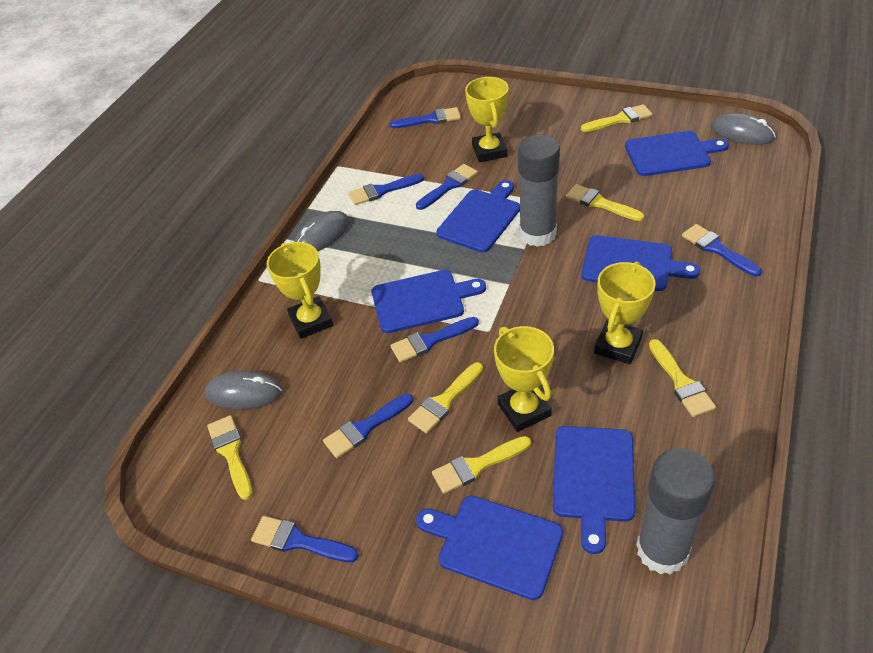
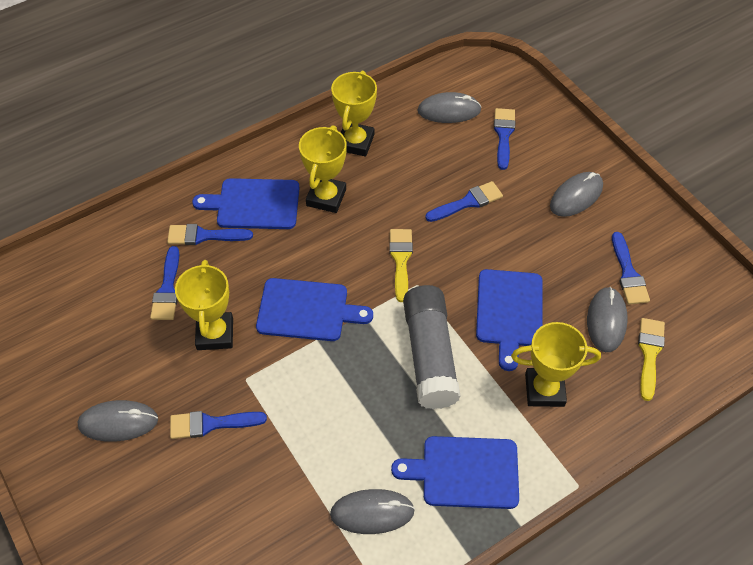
blue brush: 7 -> 6
blue cutting board: 6 -> 4
grey glue stick: 2 -> 1
grey mouse: 3 -> 5
yellow brush: 6 -> 2

